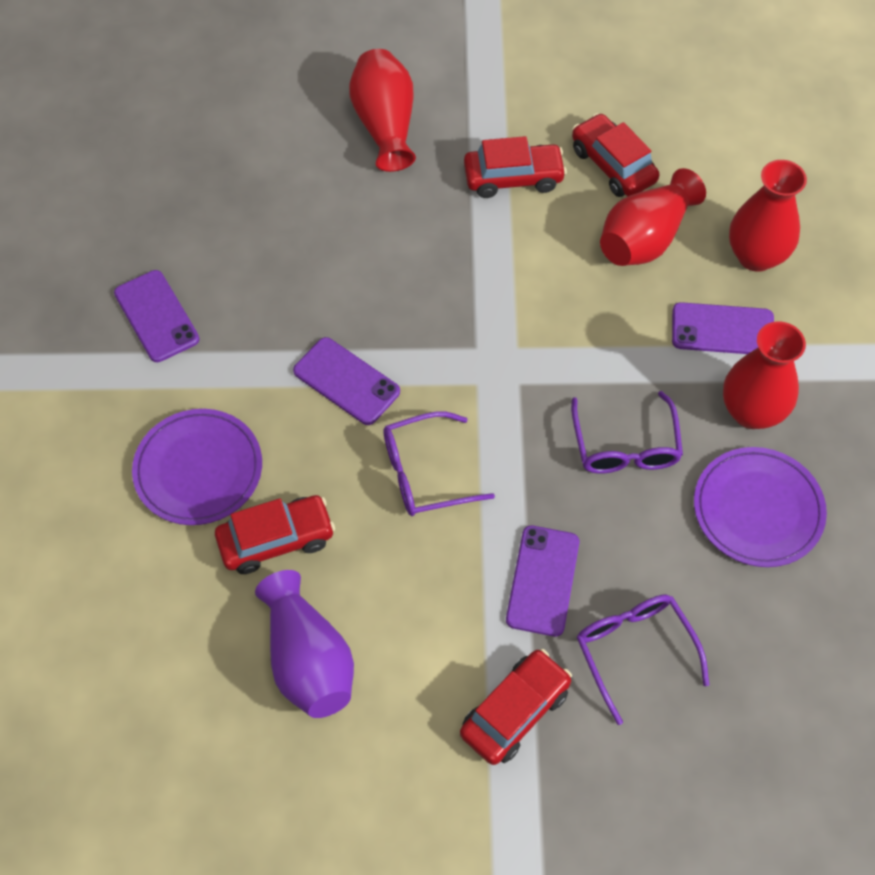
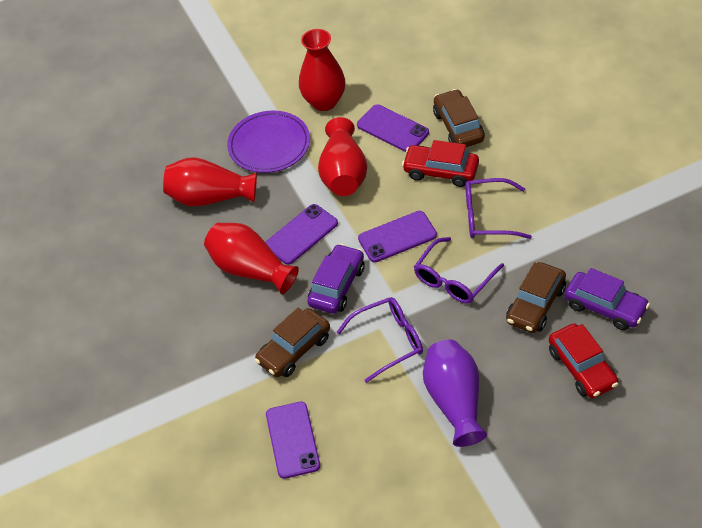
brown car: 0 -> 3
purple car: 0 -> 2
purple plate: 2 -> 1
red car: 4 -> 2

